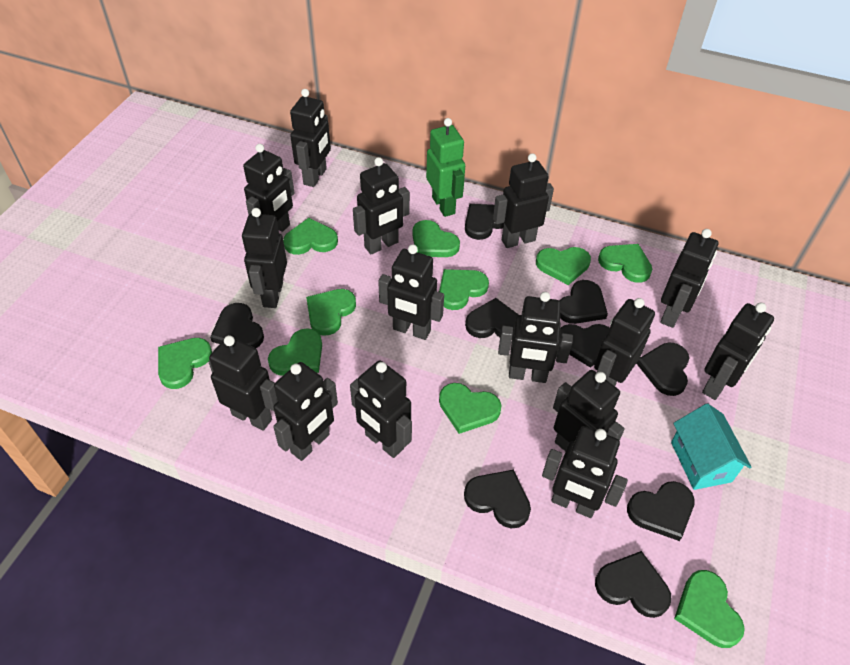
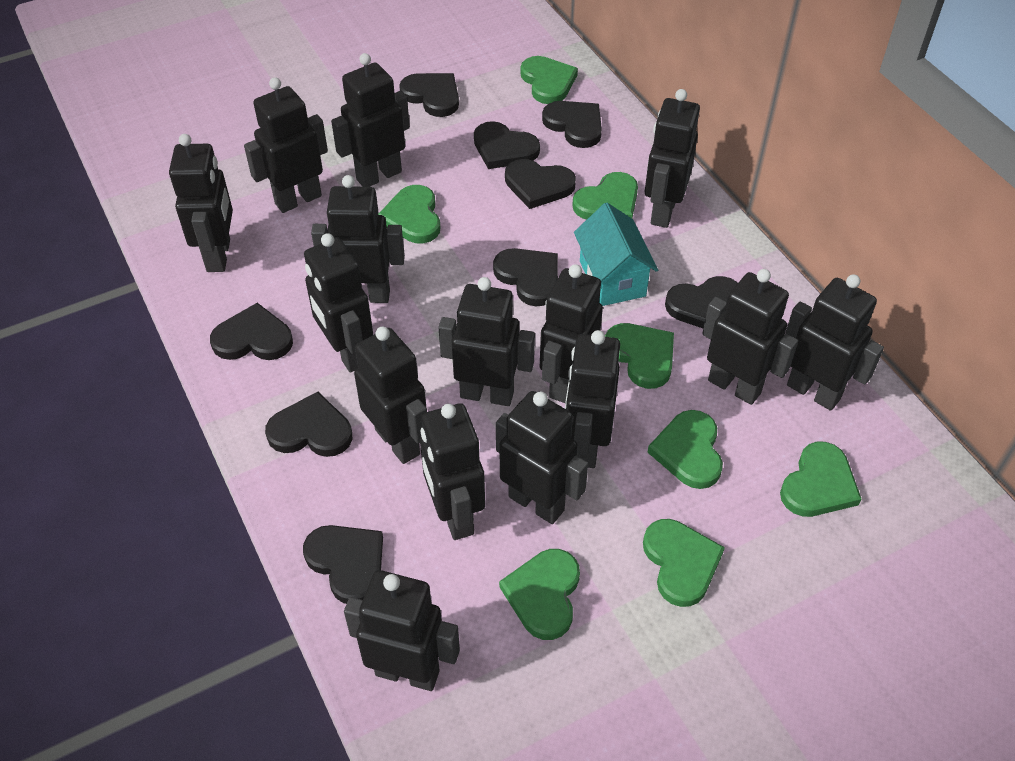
green heart: 10 -> 8
green robot: 1 -> 0

